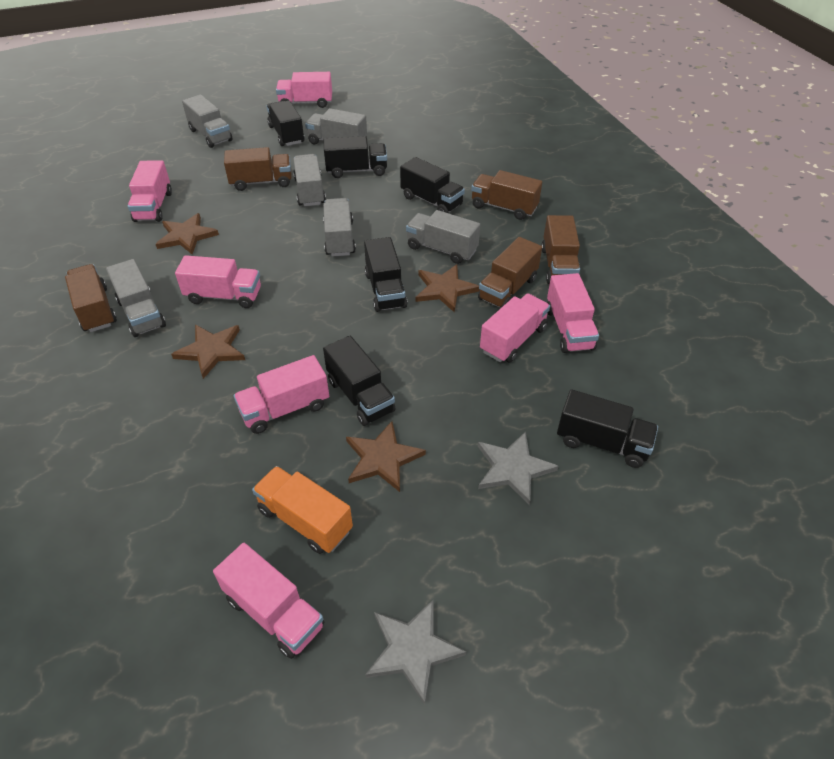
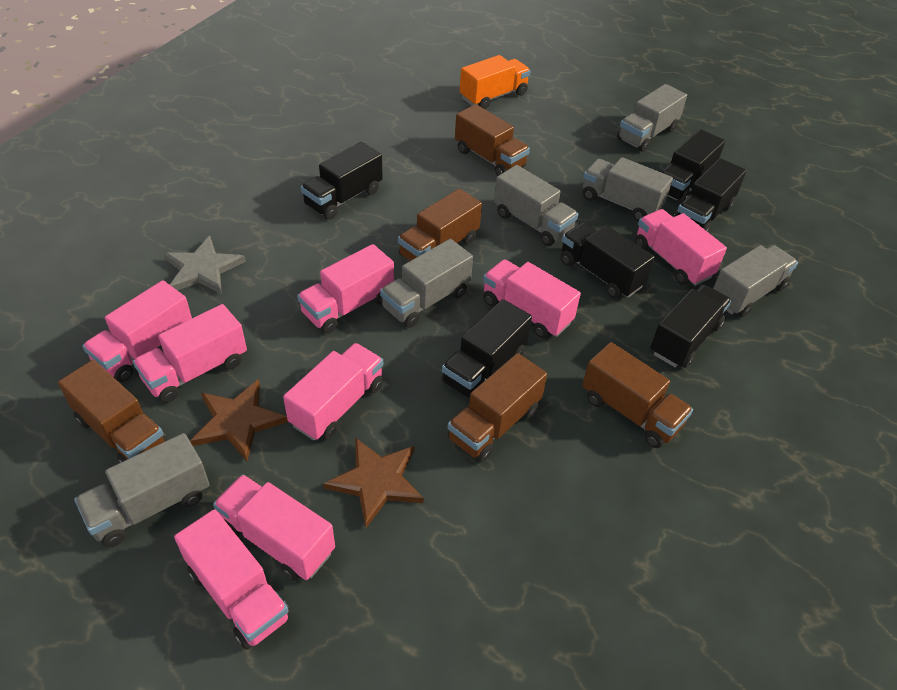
brown star: 4 -> 2
grey star: 2 -> 1
pink truck: 7 -> 8

